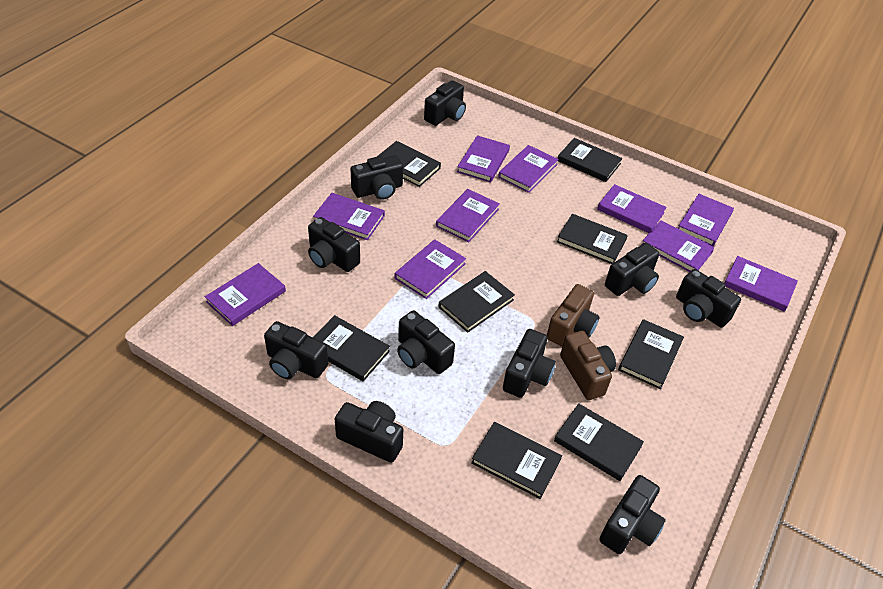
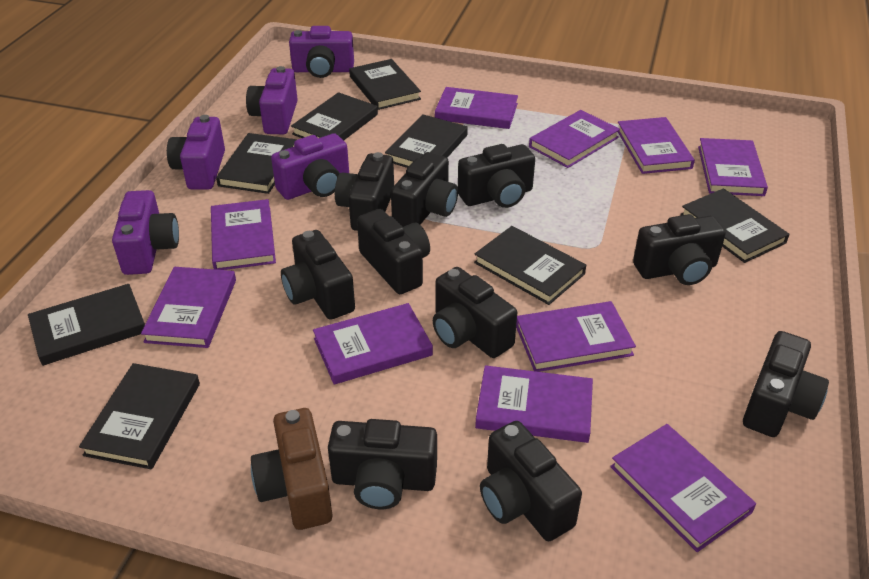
brown camera: 2 -> 1
purple camera: 0 -> 5

